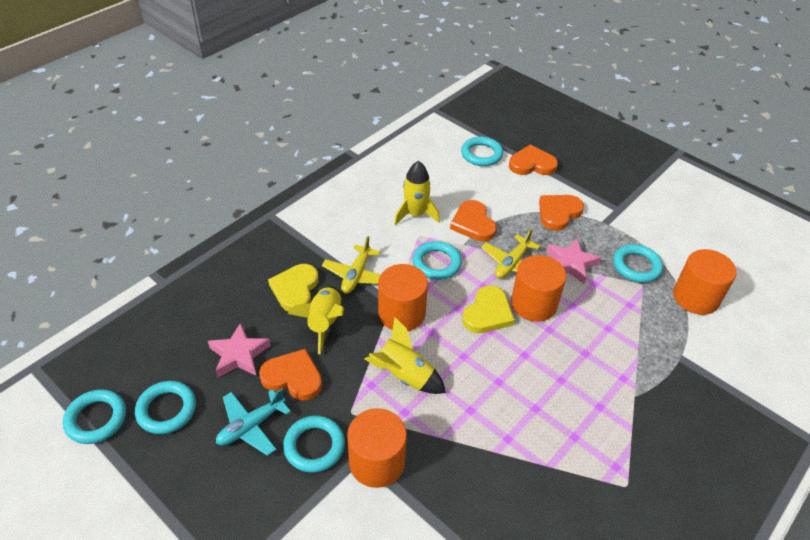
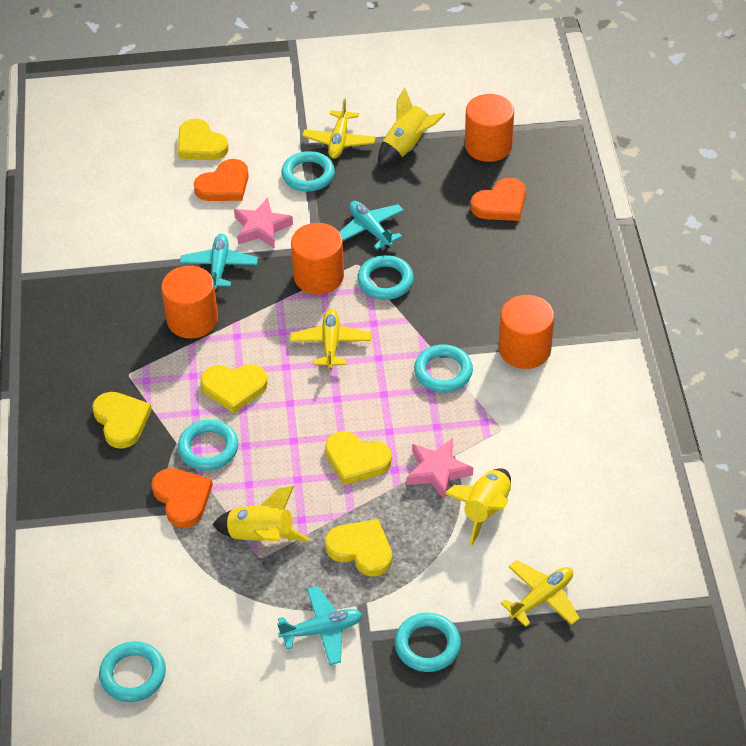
orange heart: 4 -> 3
turquoise plane: 1 -> 3
yellow heart: 2 -> 5
yellow plane: 2 -> 3

